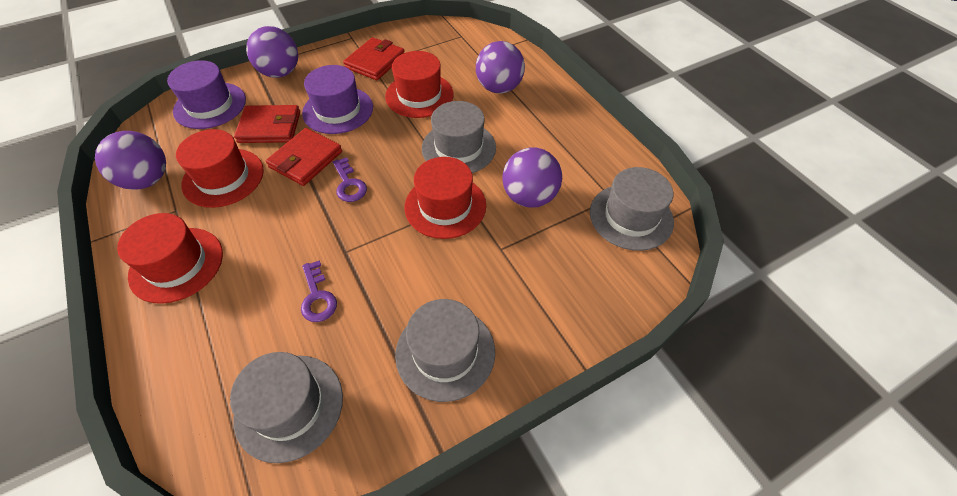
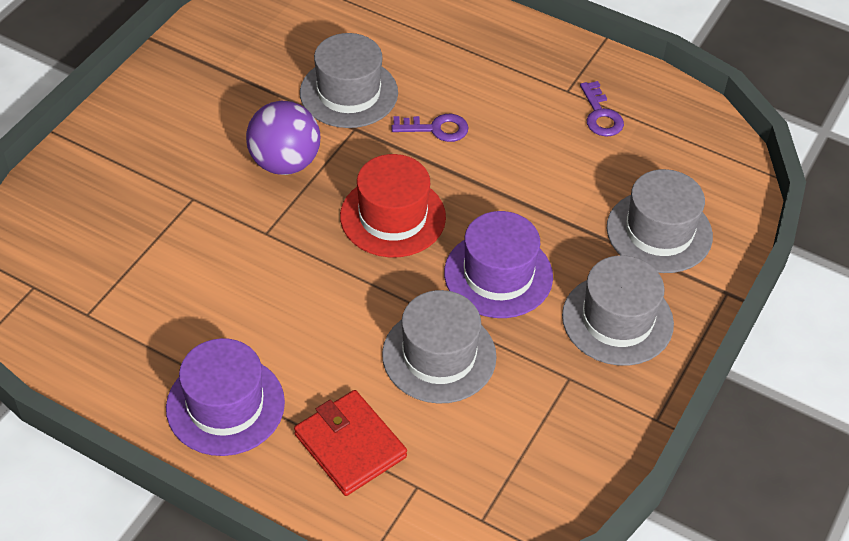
purple ball: 4 -> 1
red hat: 4 -> 1
red wallet: 3 -> 1

